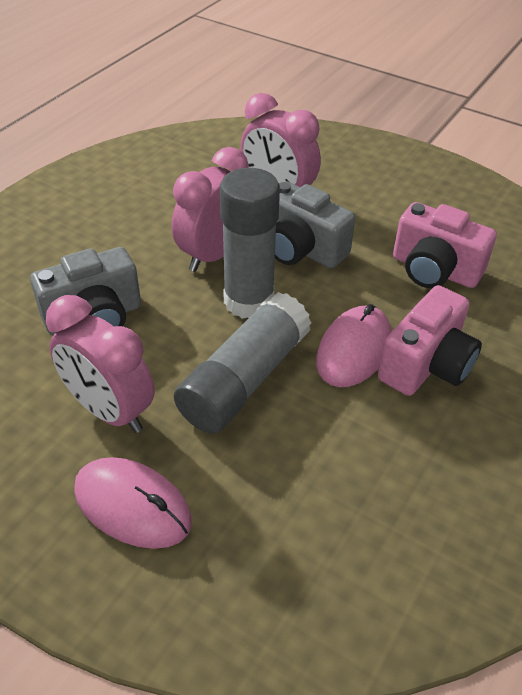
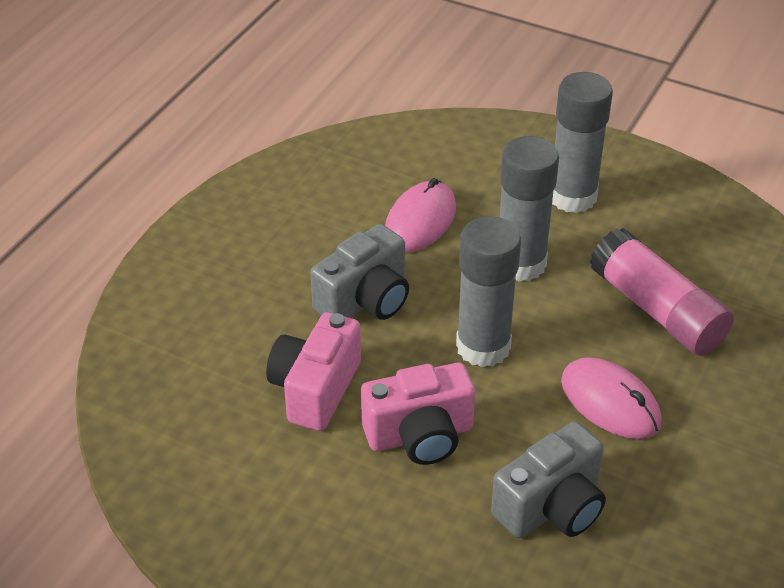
grey glue stick: 2 -> 3
pink clock: 3 -> 0
pink glue stick: 0 -> 1

